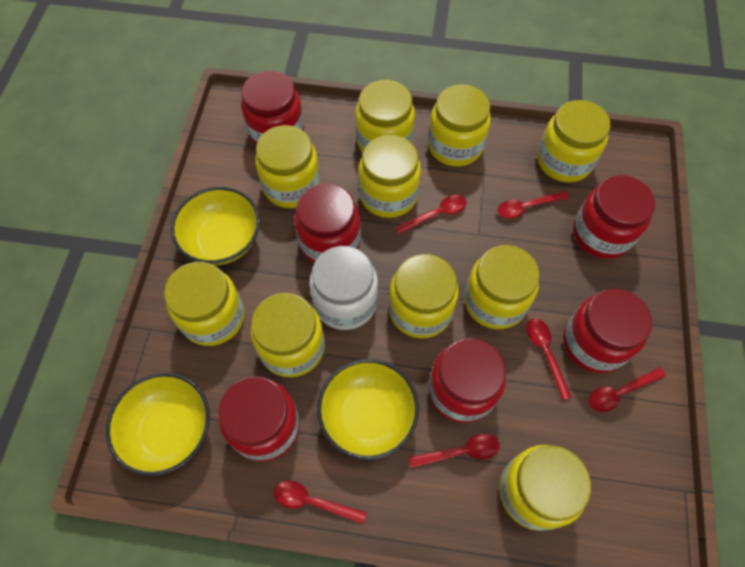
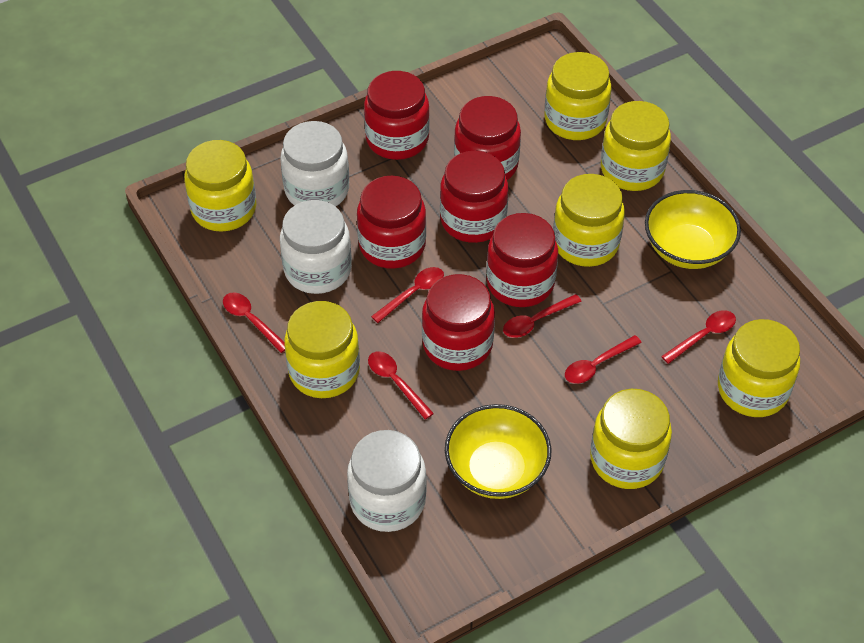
white jar: 1 -> 3
yellow bowl: 3 -> 2
yellow jar: 10 -> 7

